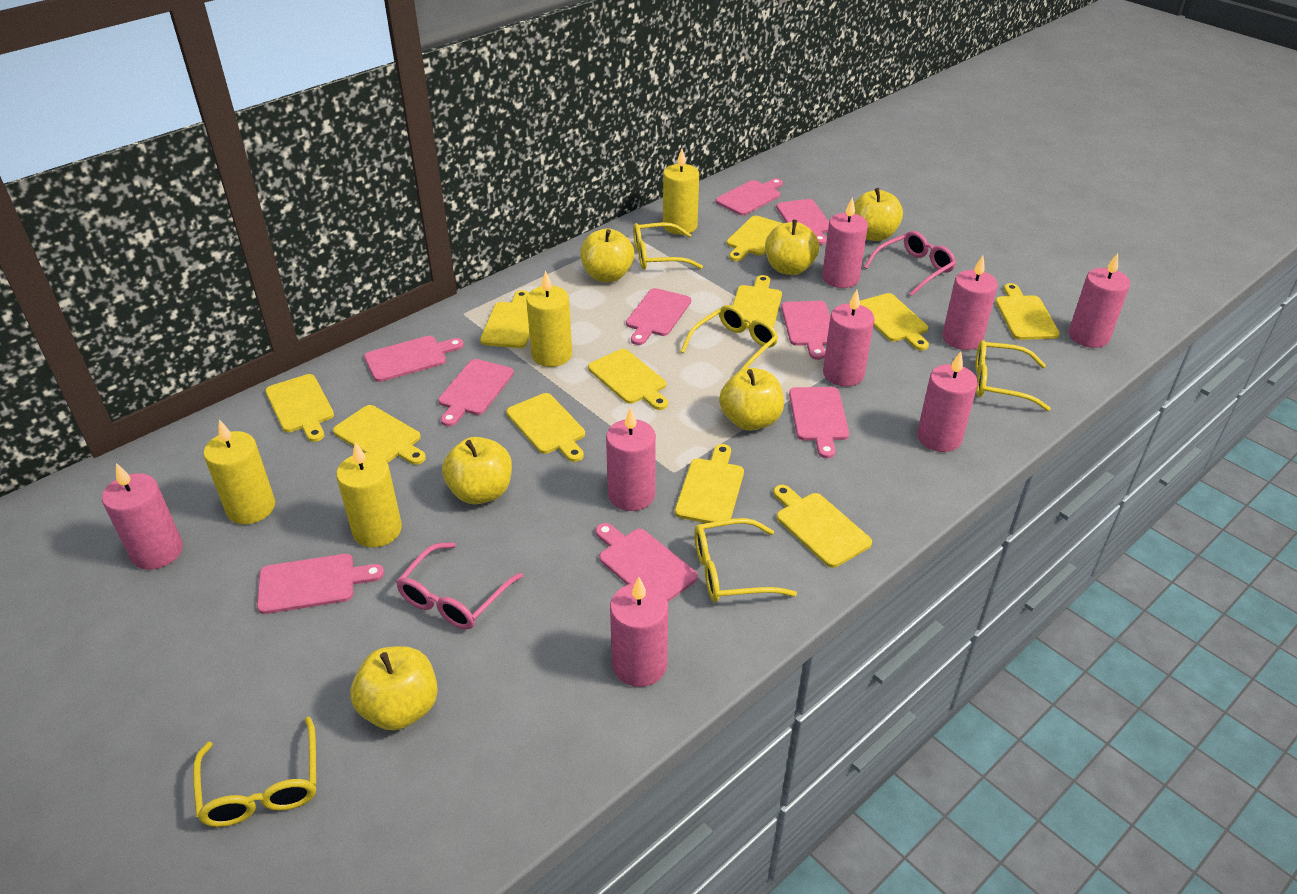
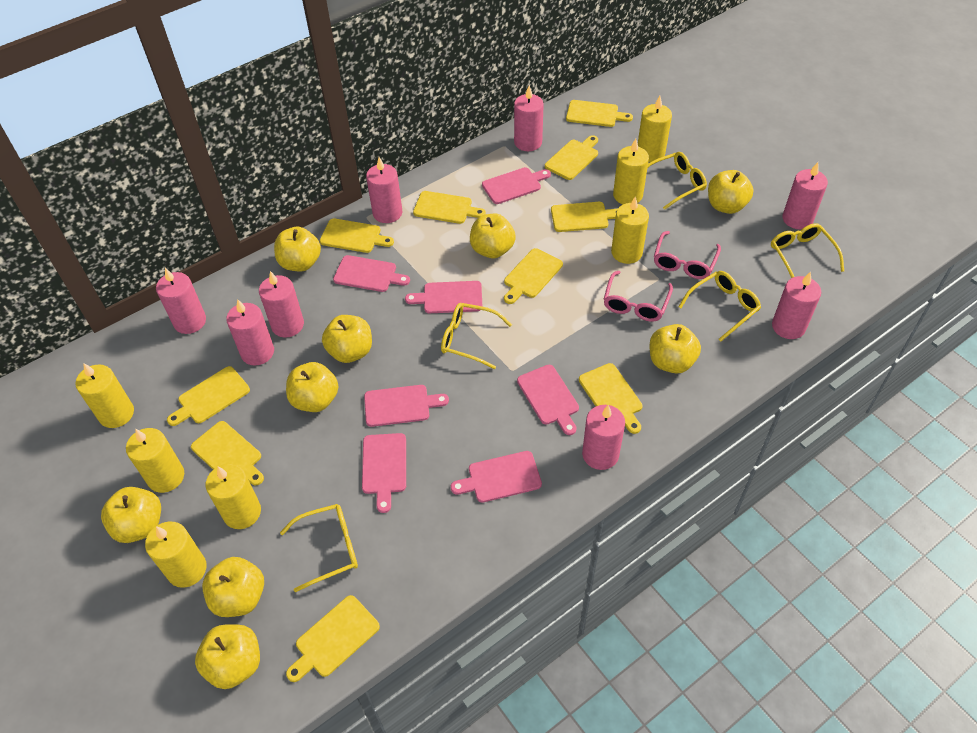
pink cutting board: 9 -> 7
yellow apple: 6 -> 9
yellow candle: 4 -> 7
yellow cutting board: 11 -> 10

